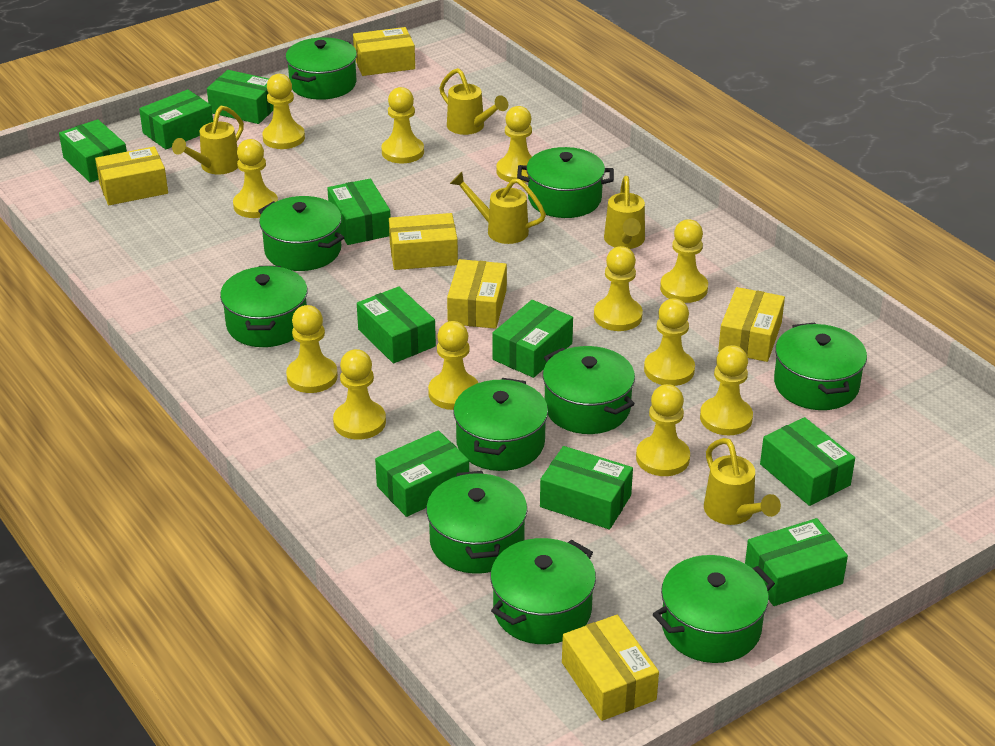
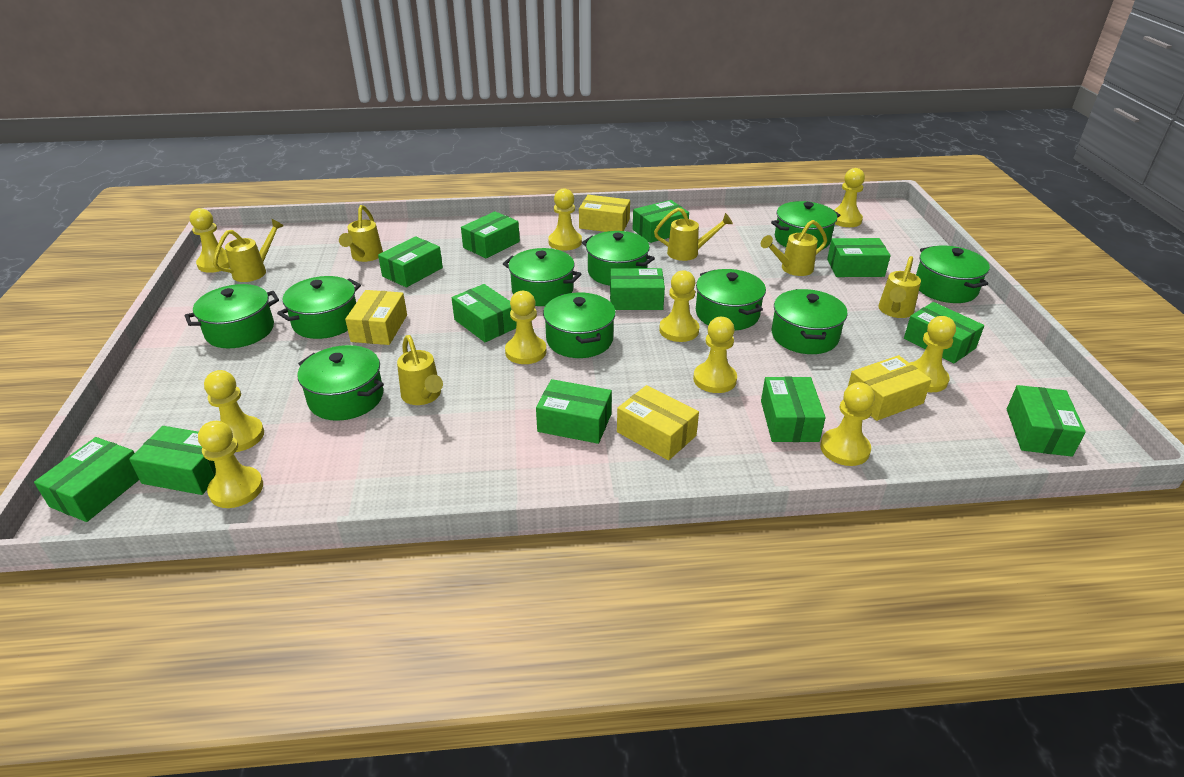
green box: 10 -> 12
yellow box: 6 -> 4
yellow pawn: 12 -> 10
yellow watering can: 5 -> 6

